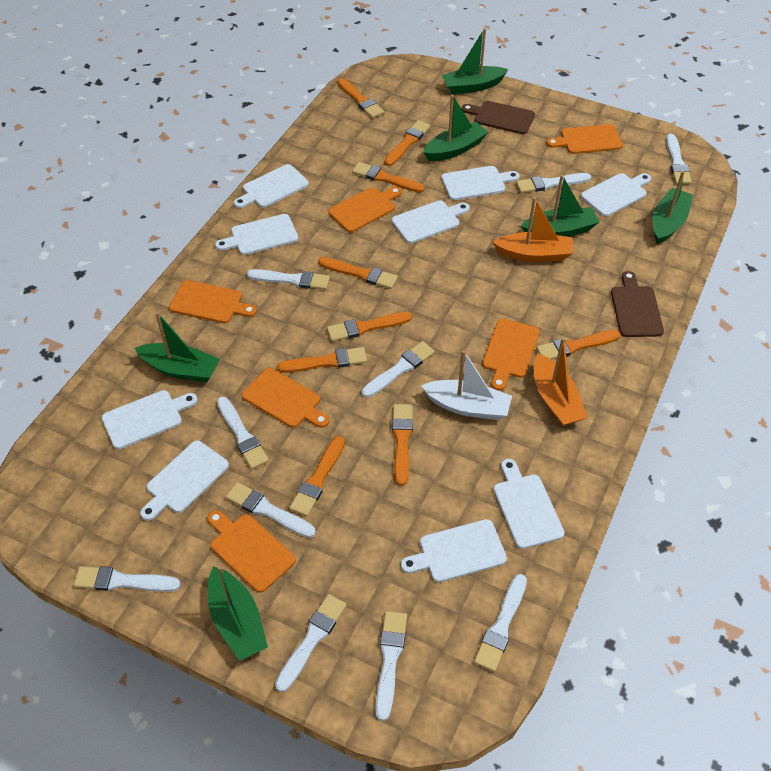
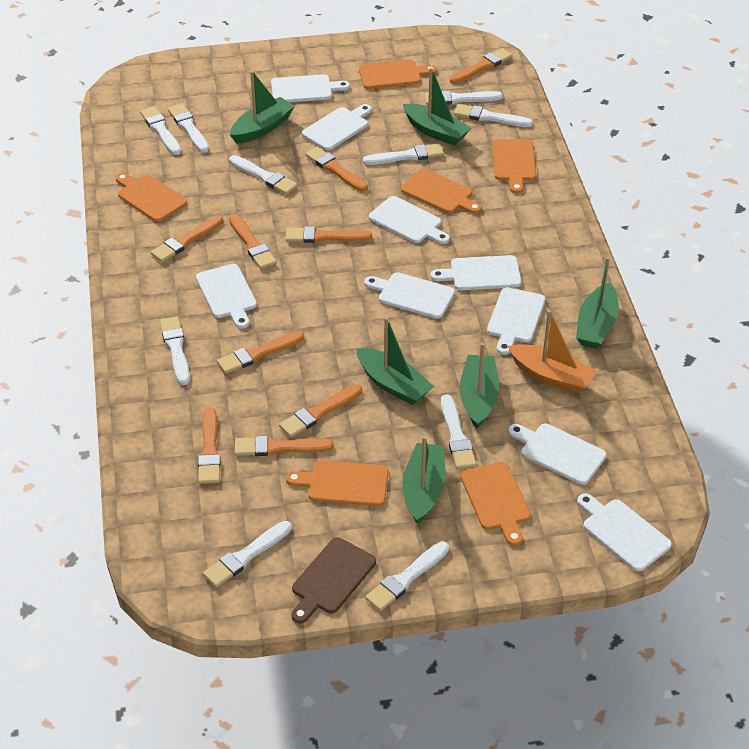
brown cutting board: 2 -> 1
orange boat: 2 -> 1
white boat: 1 -> 0

